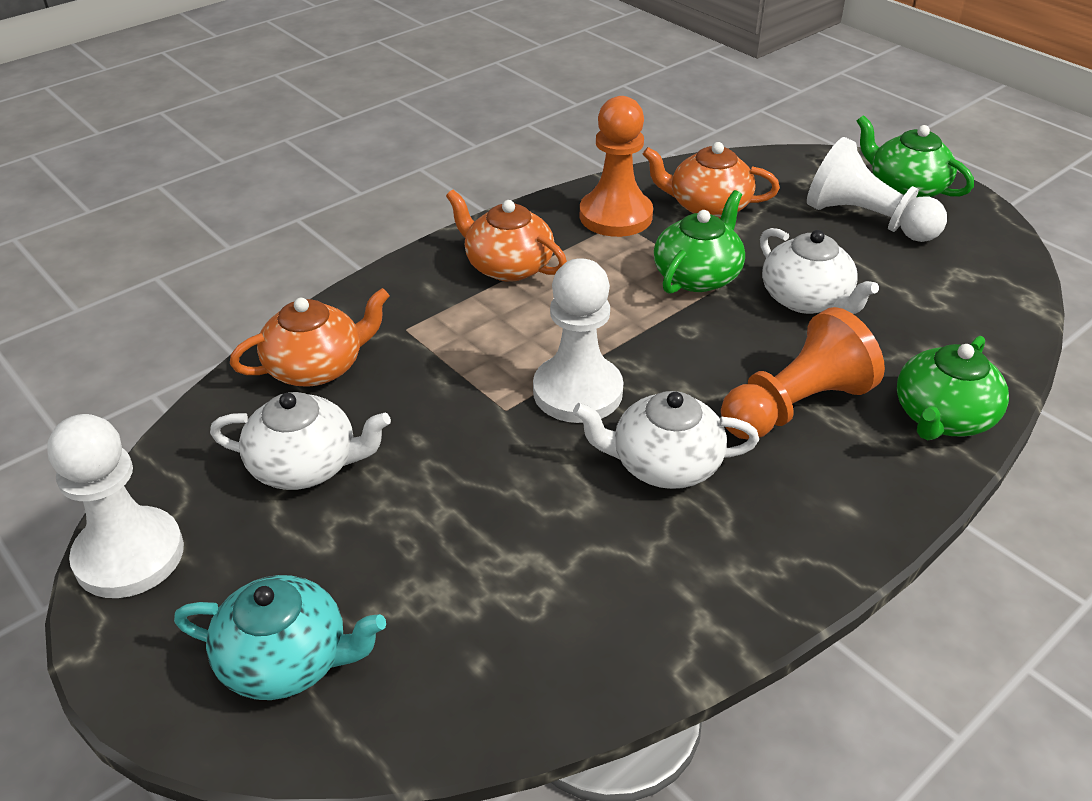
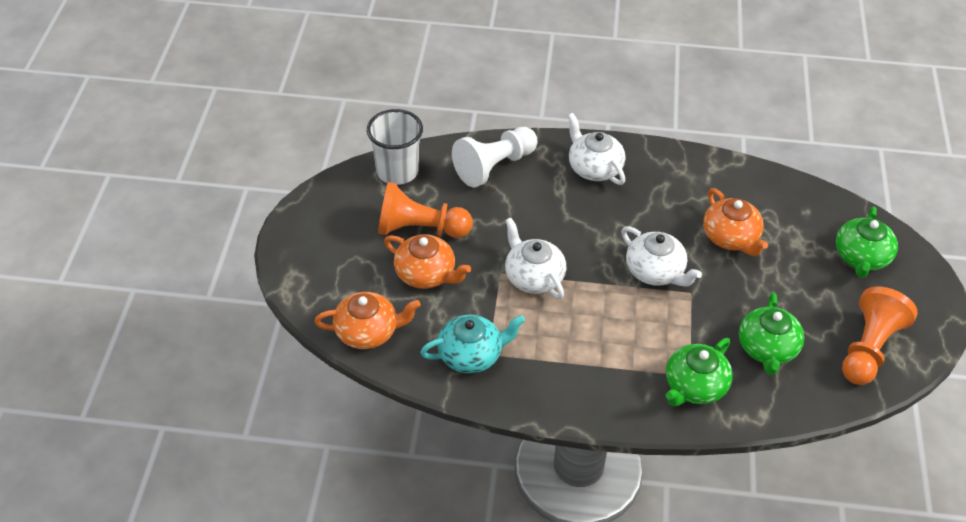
white cup: 0 -> 1
white pawn: 3 -> 1

